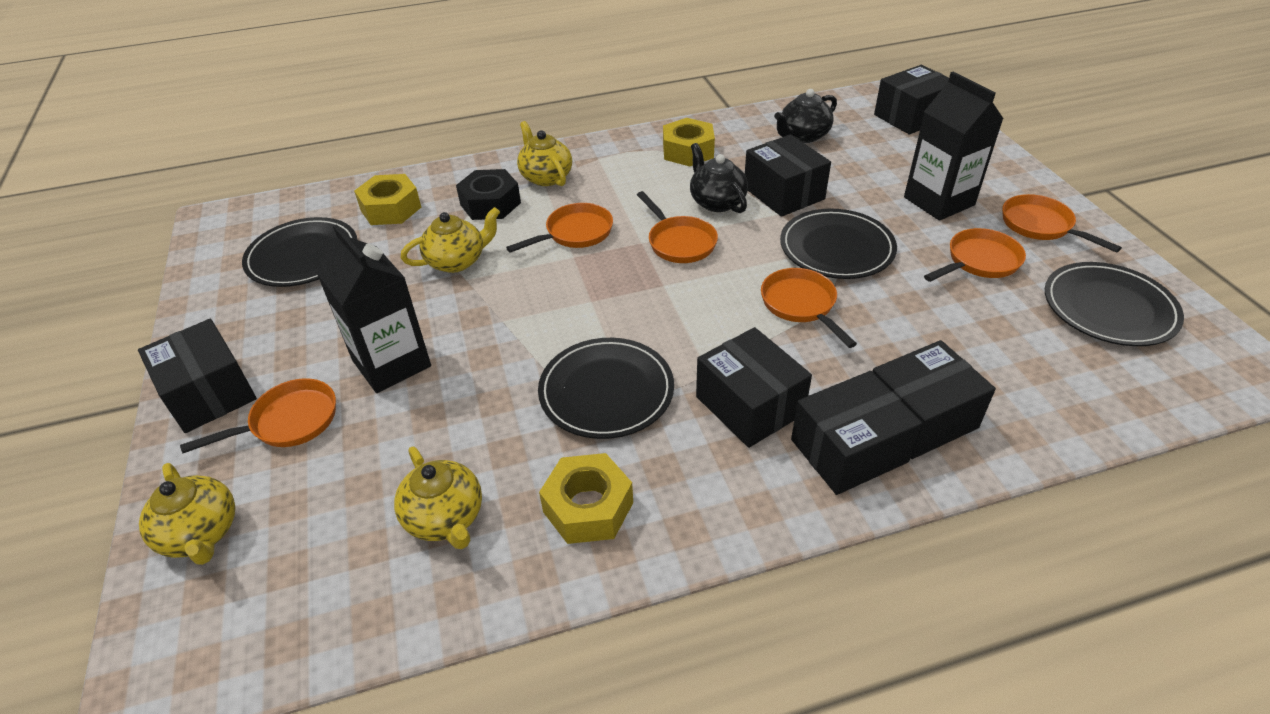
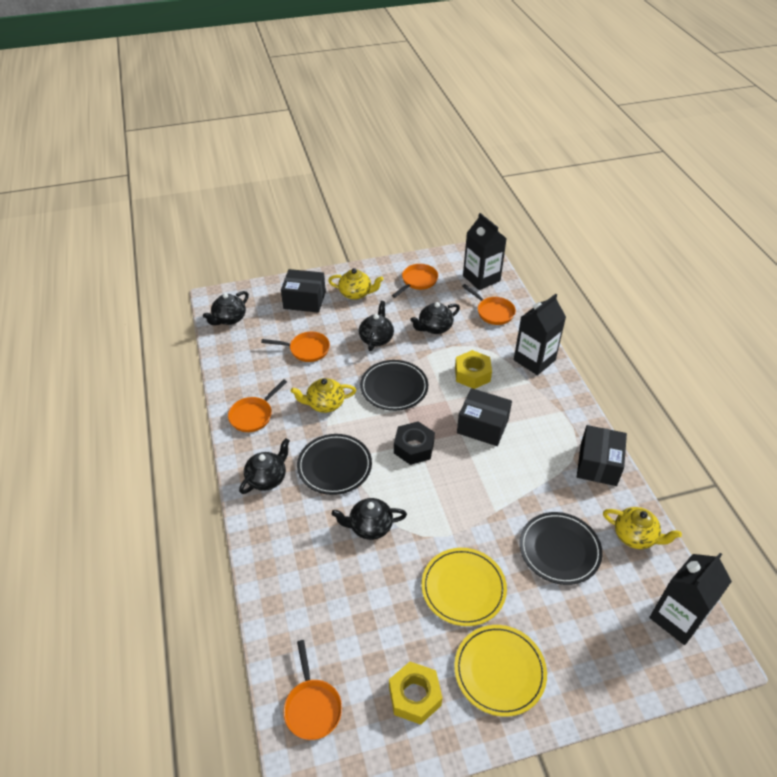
black box: 6 -> 3
black carton: 2 -> 3
black plate: 4 -> 3
black teapot: 2 -> 5
orange pan: 6 -> 5
yellow nut: 3 -> 2
yellow plate: 0 -> 2
yellow teapot: 4 -> 3

